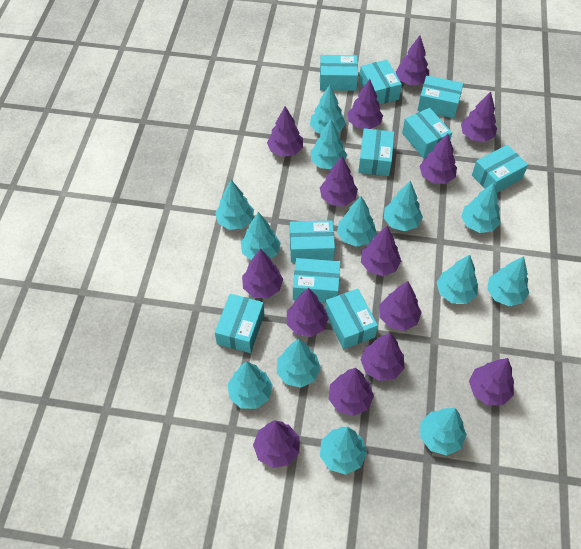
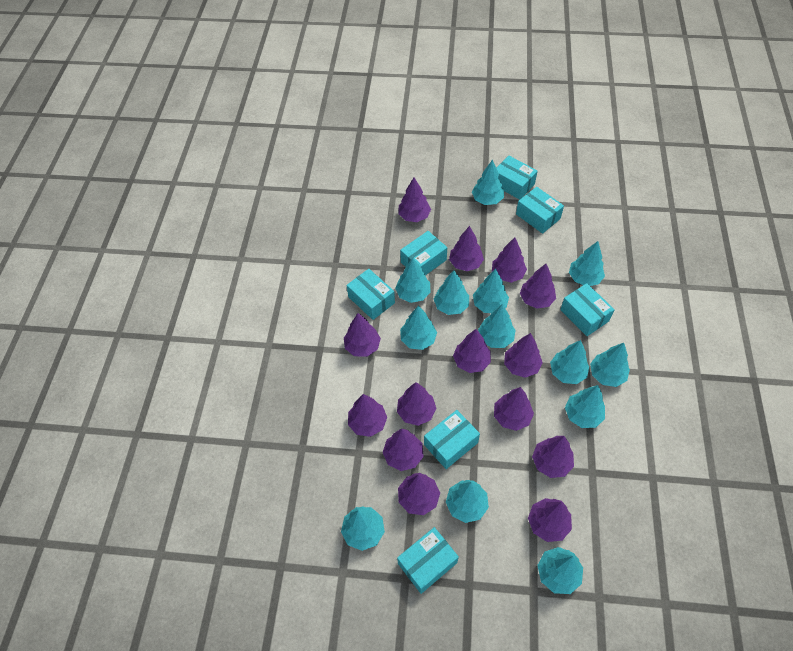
turquoise box: 10 -> 7

